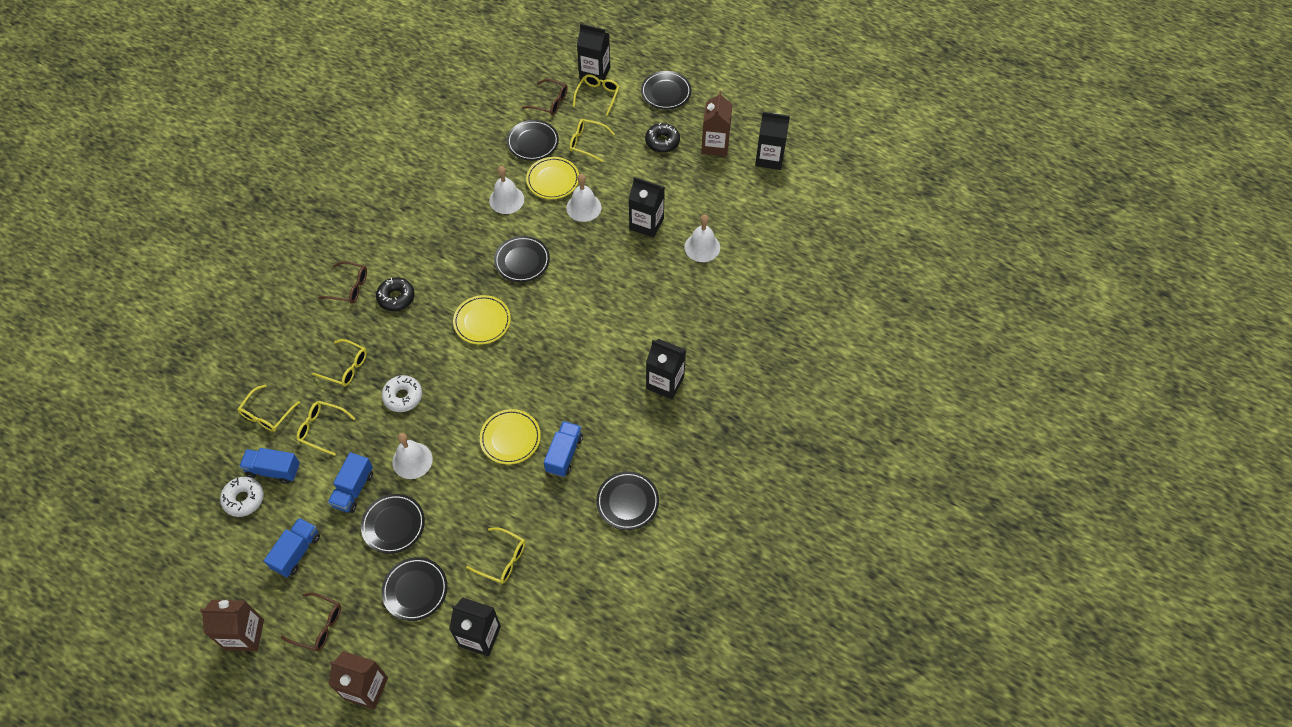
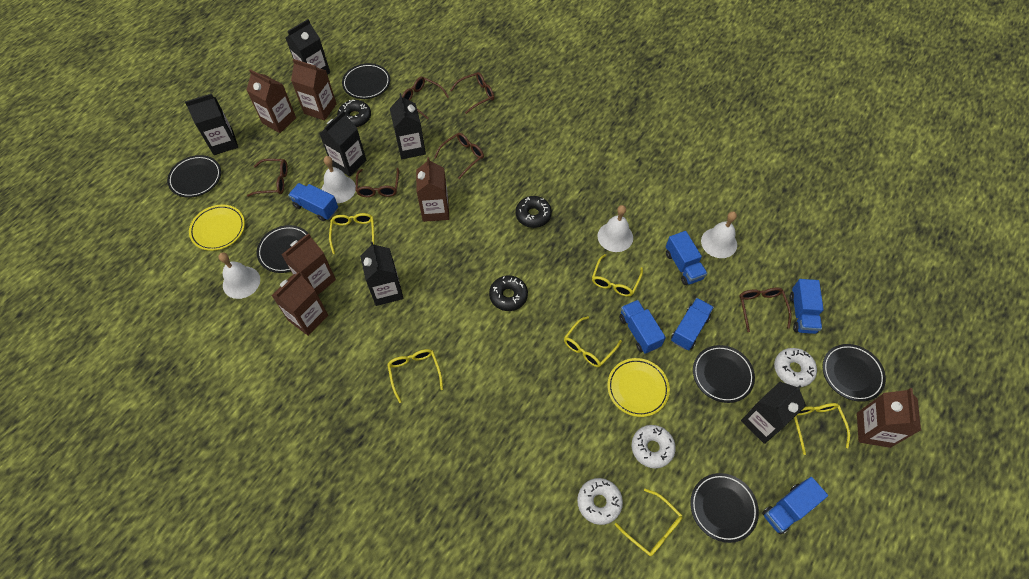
black carton: 5 -> 6
black donut: 2 -> 3
blue truck: 4 -> 6
brown carton: 3 -> 6
brown glasses: 3 -> 6
white donut: 2 -> 3
yellow plate: 3 -> 2

